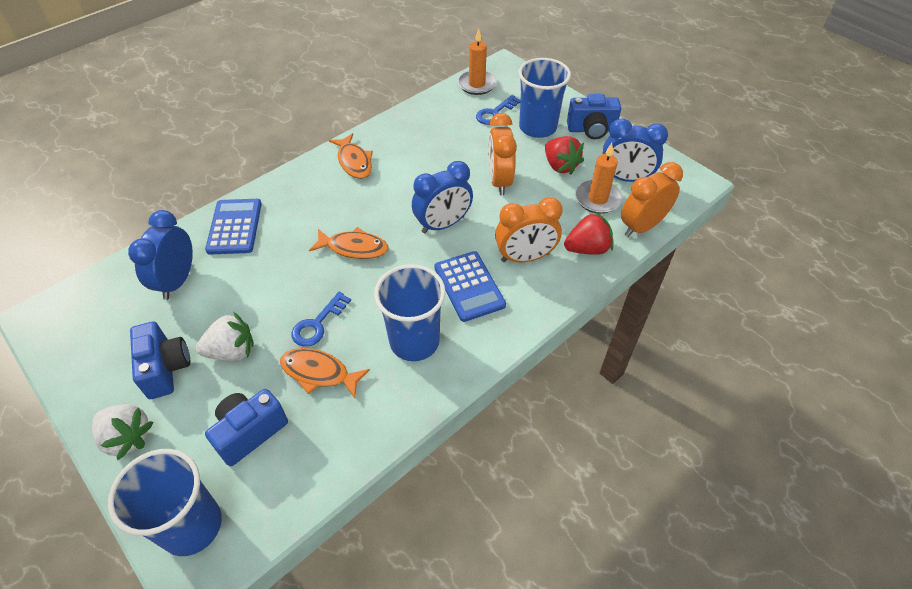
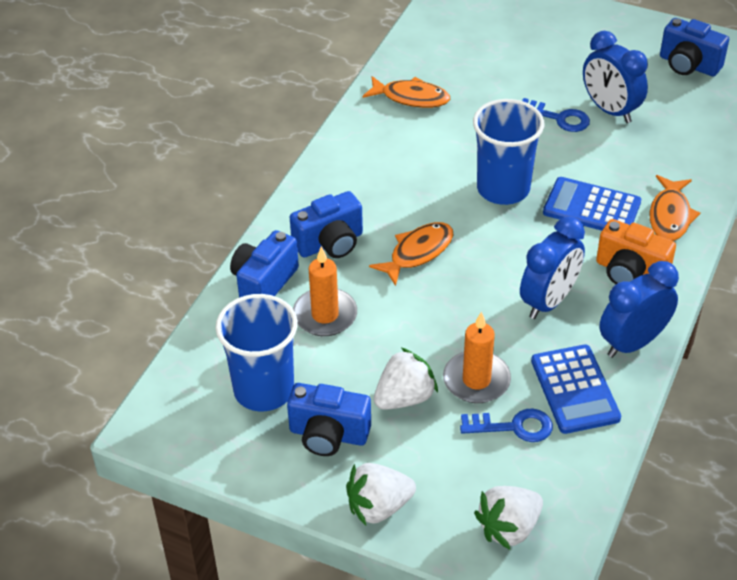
blue camera: 3 -> 4
blue cup: 3 -> 2
orange camera: 0 -> 1
orange clock: 3 -> 0
red strawberry: 2 -> 0
white strawberry: 2 -> 3

